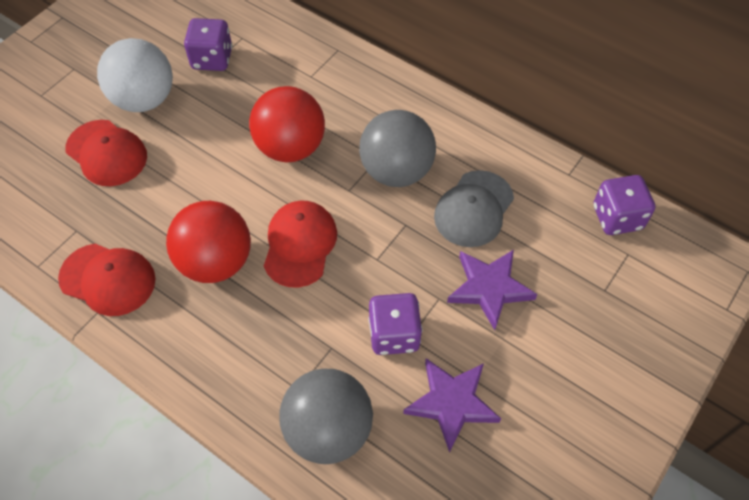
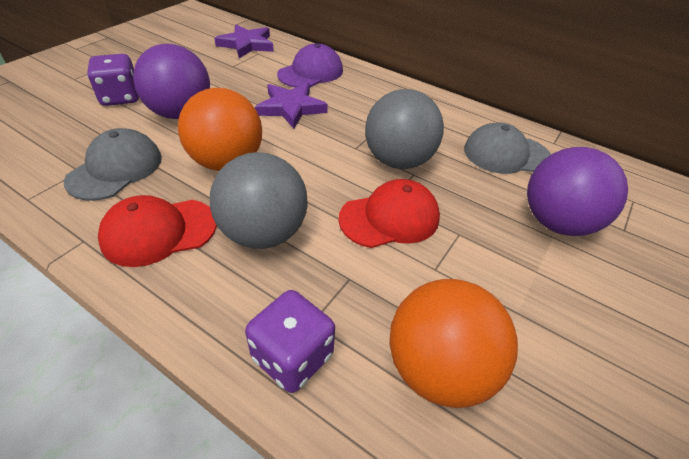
grey cap: 1 -> 2
orange ball: 0 -> 2
purple ball: 0 -> 2
purple cap: 0 -> 1
purple dice: 3 -> 2
red ball: 2 -> 0
red cap: 3 -> 2
white ball: 1 -> 0

